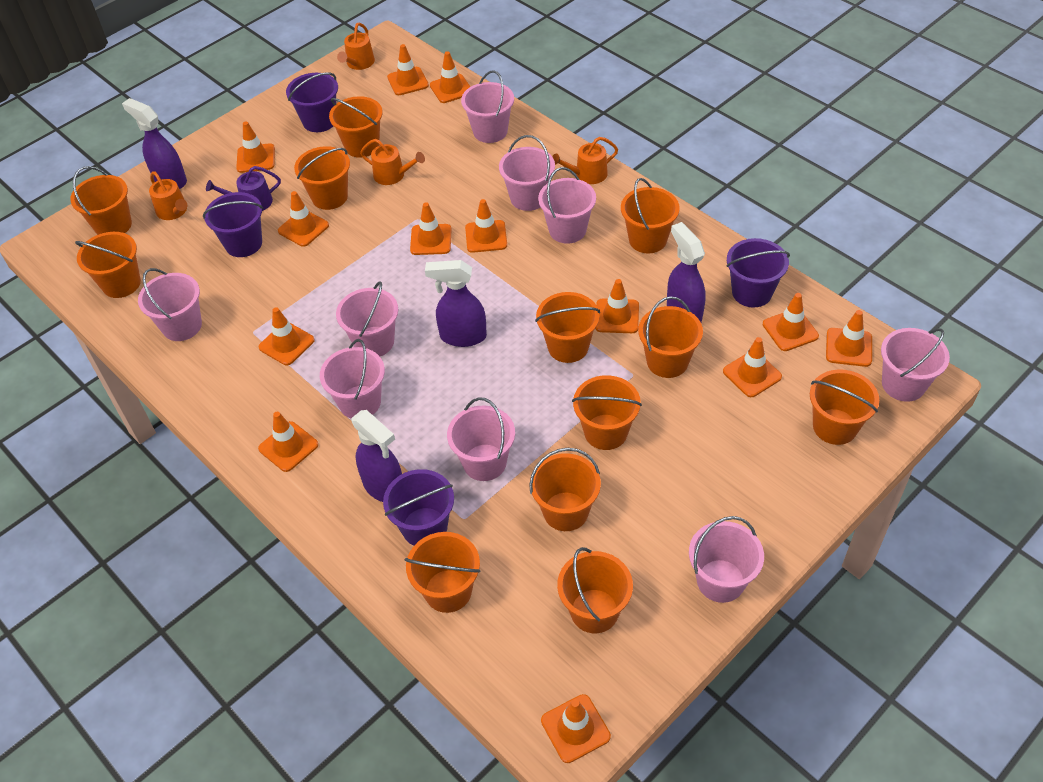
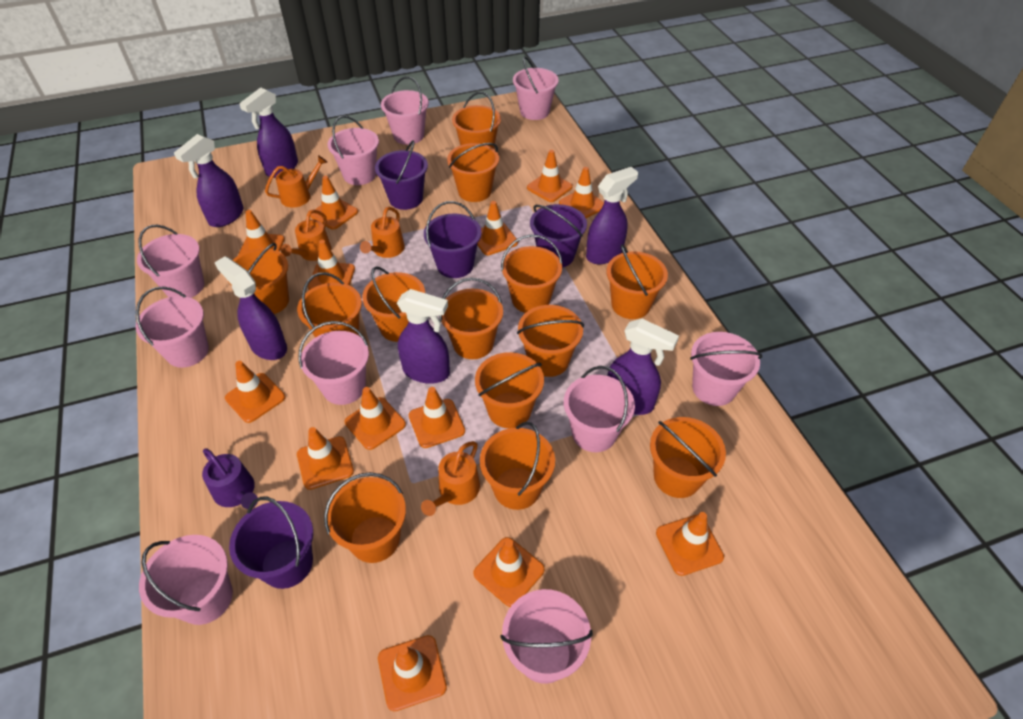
orange bucket: 12 -> 13
pink bucket: 9 -> 10
purple spray bottle: 4 -> 6

